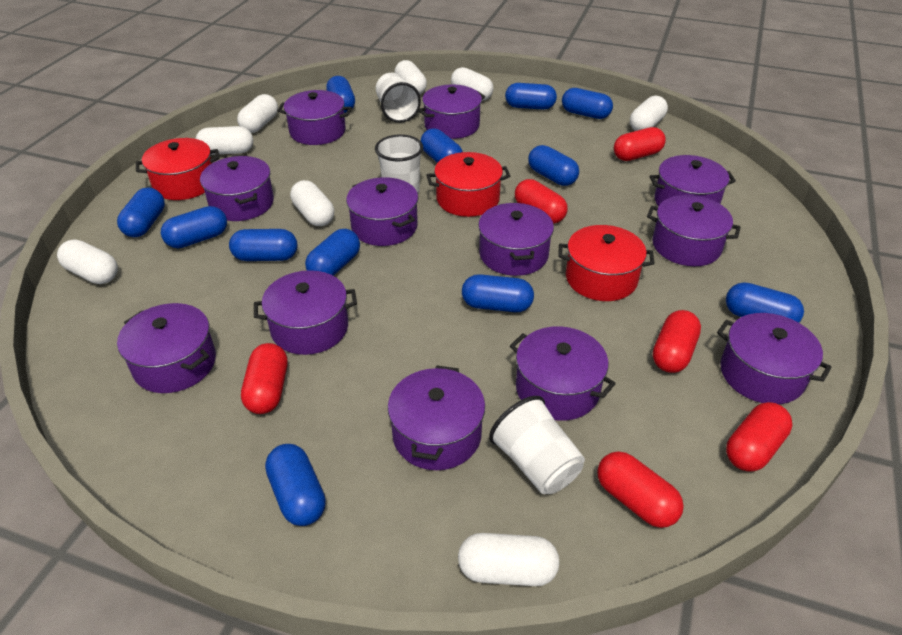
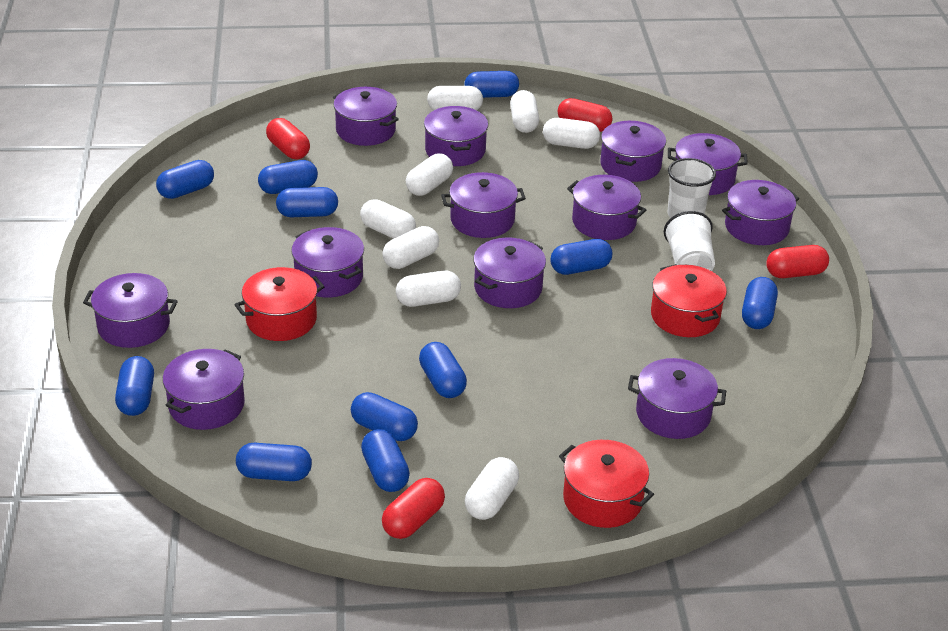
blue capsule: 12 -> 11
red capsule: 6 -> 4
white cup: 3 -> 2

